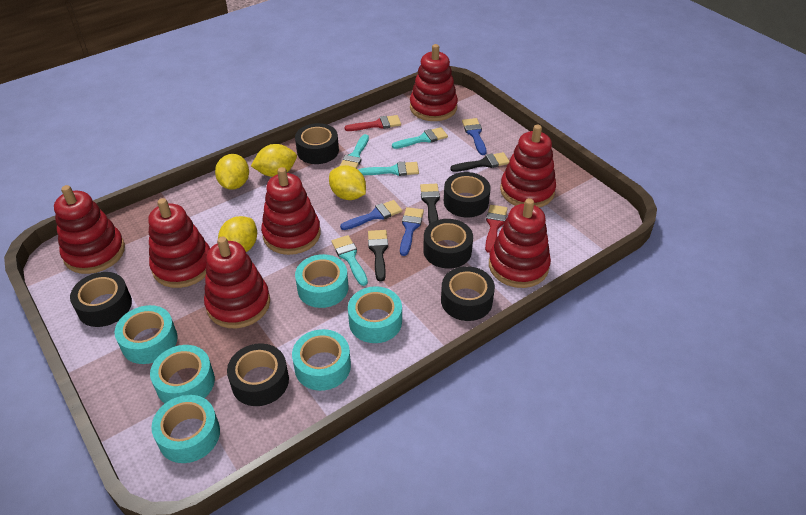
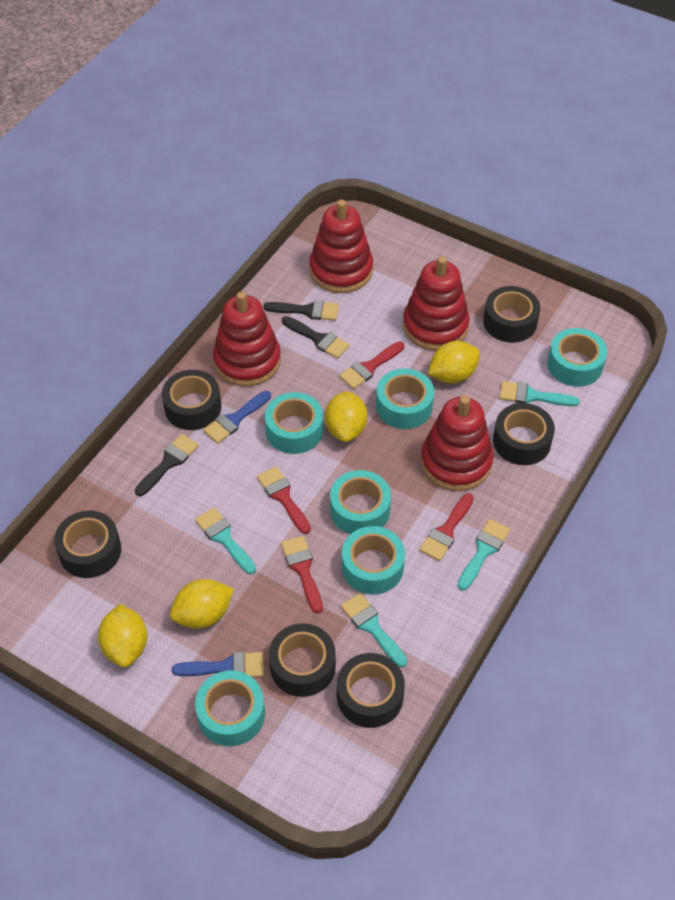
blue brush: 3 -> 2
red brush: 2 -> 4
red stacking toy: 7 -> 4

